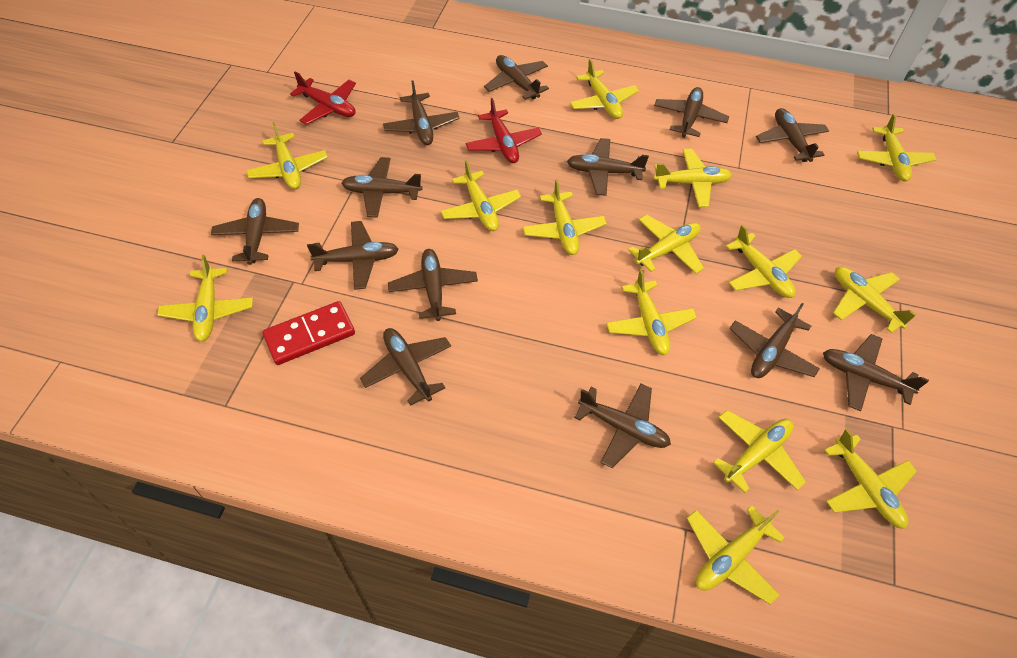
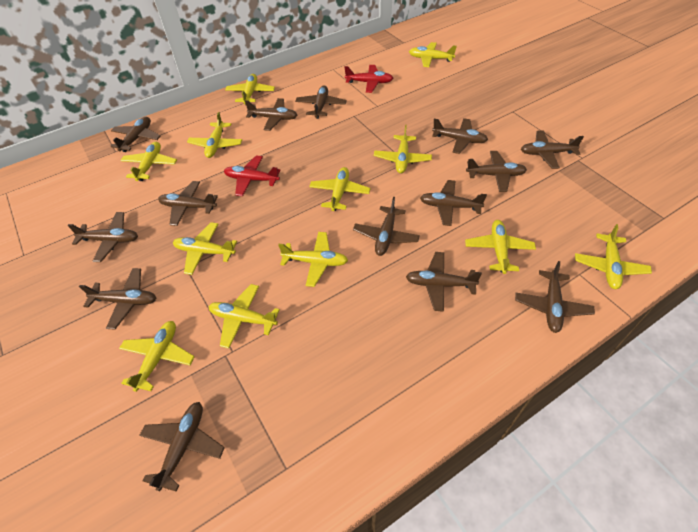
brown plane: 13 -> 14
red domino: 1 -> 0
yellow plane: 14 -> 12

